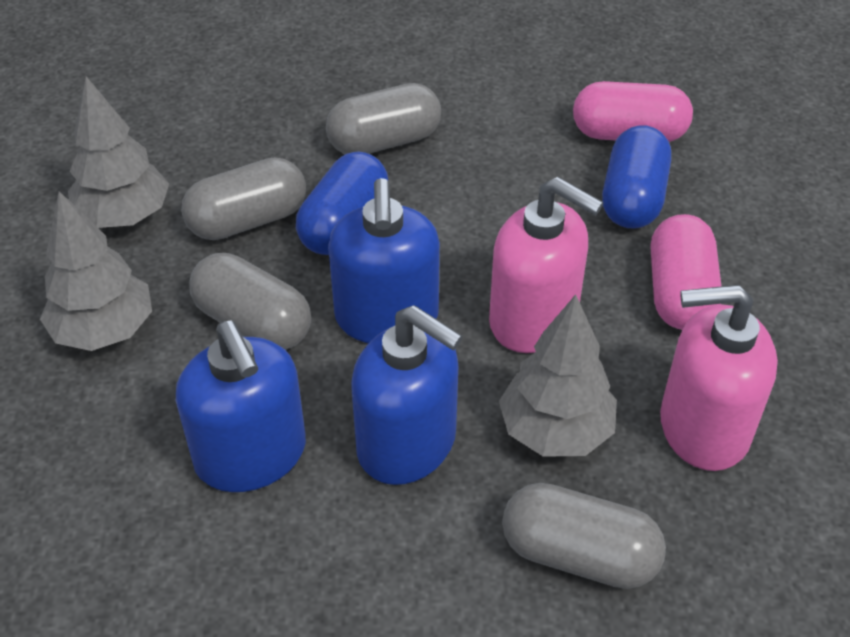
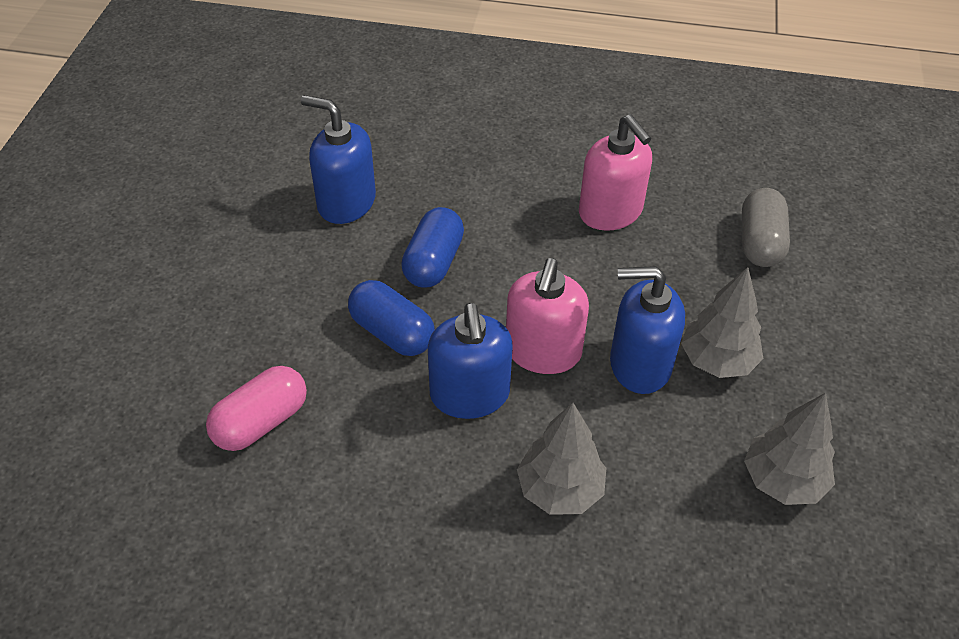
grey capsule: 4 -> 1
pink capsule: 2 -> 1

